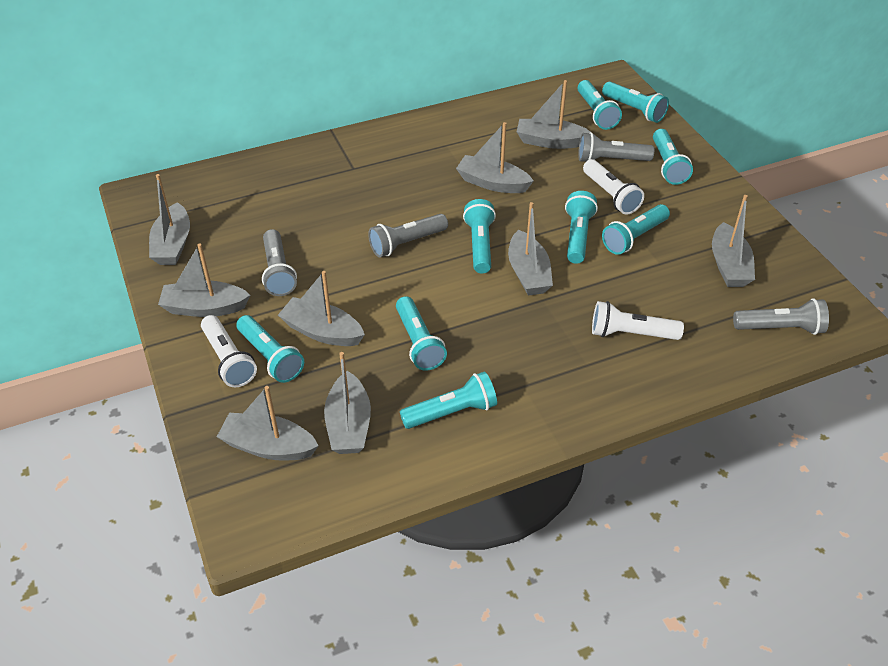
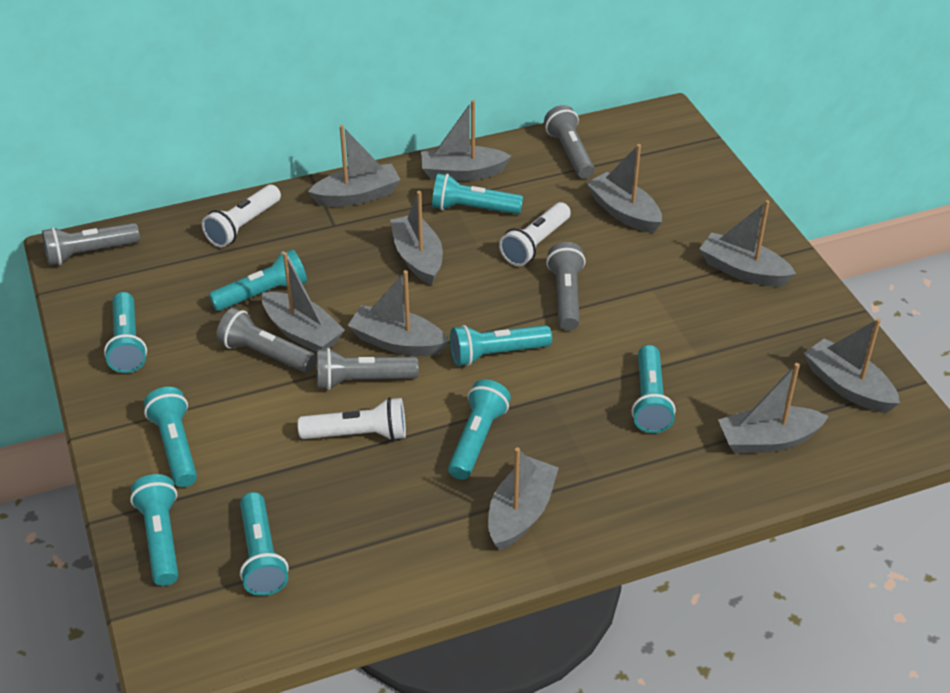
grey boat: 9 -> 10
grey flashlight: 4 -> 5

